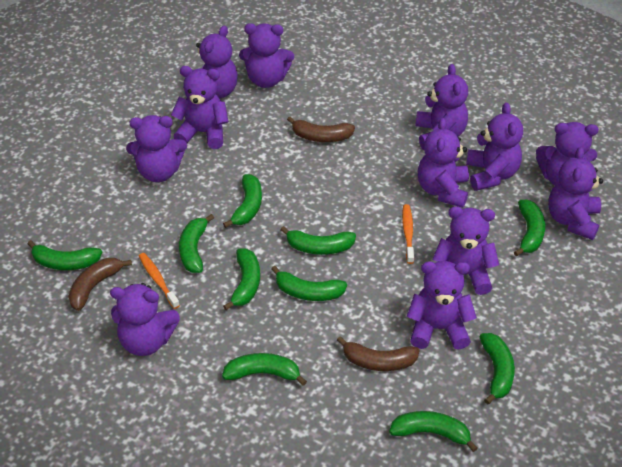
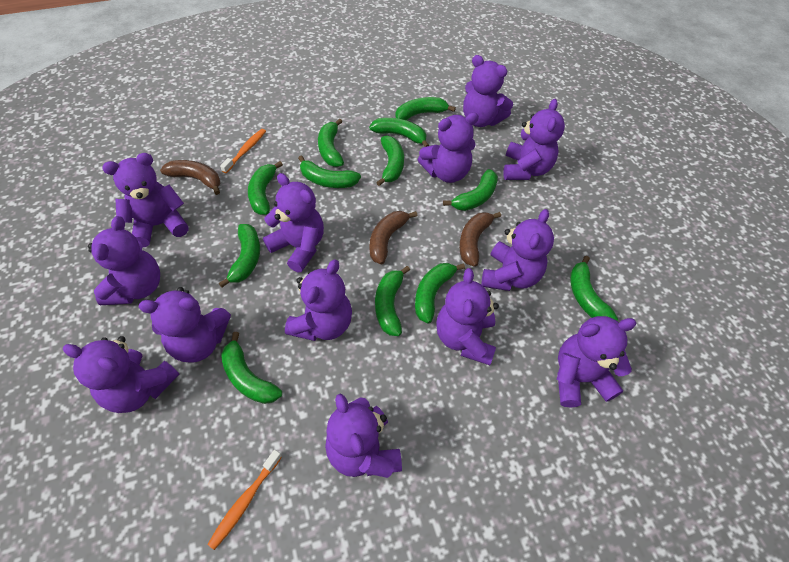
green banana: 10 -> 12
purple teddy bear: 12 -> 13

